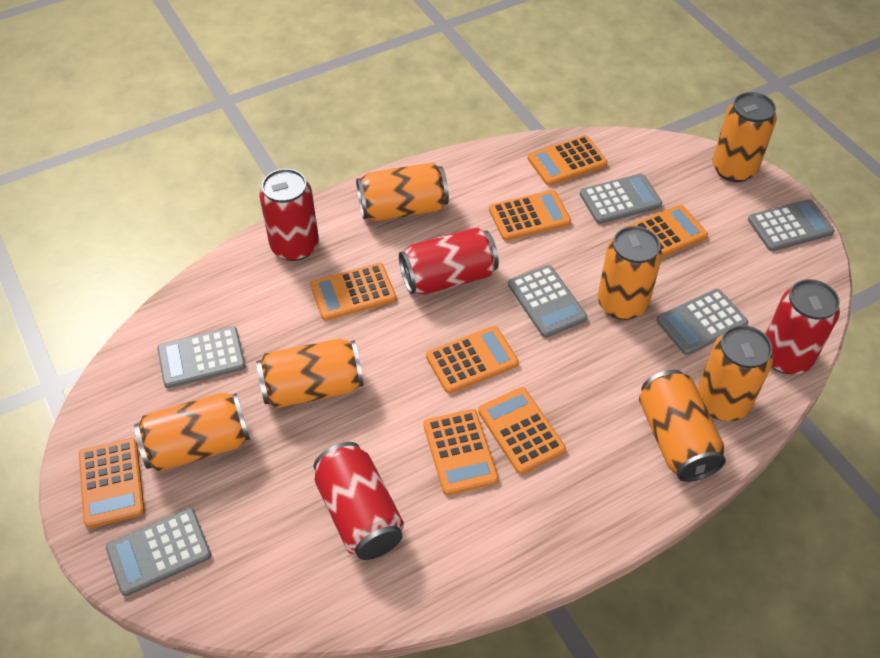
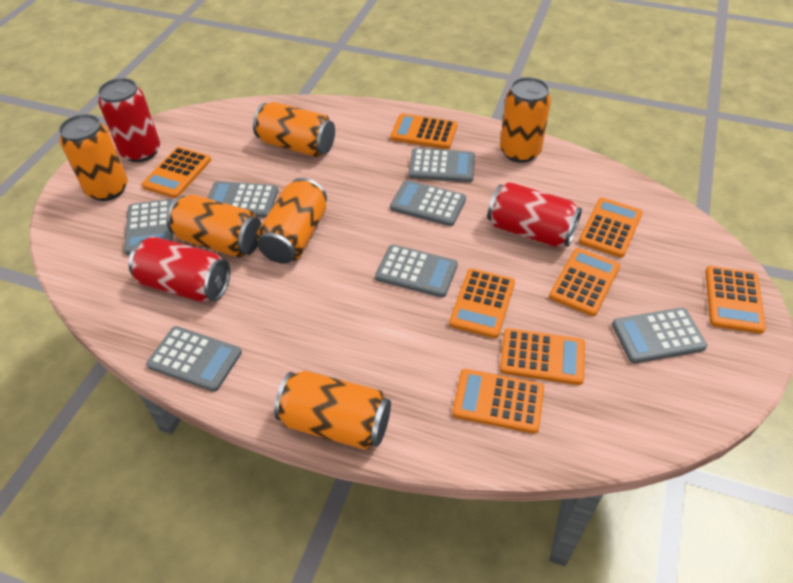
grey calculator: 6 -> 7
orange can: 7 -> 6
red can: 4 -> 3

